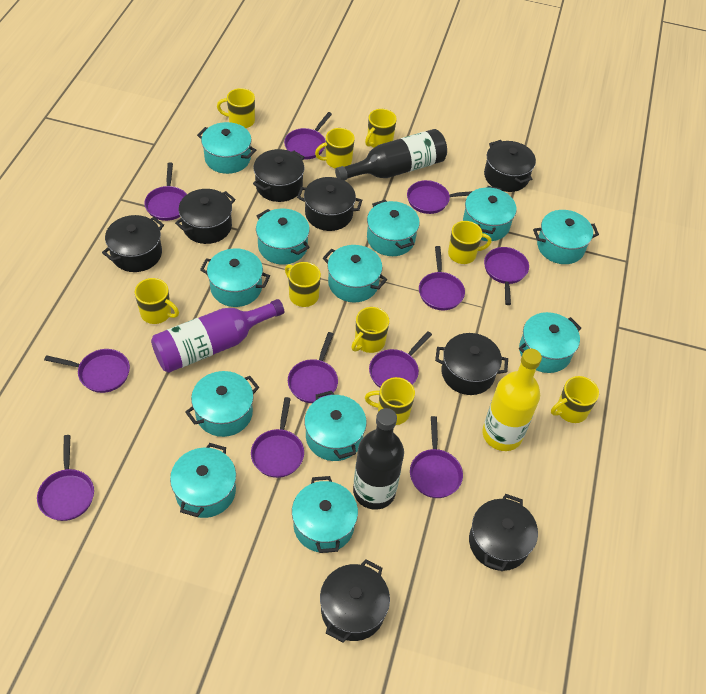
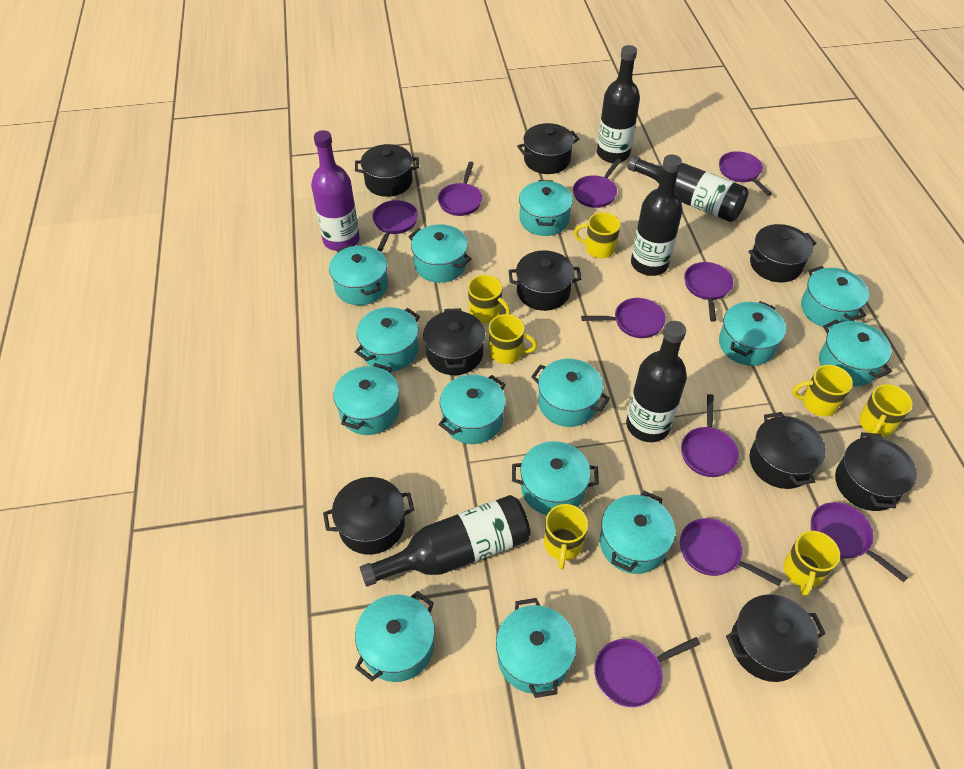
black bottle: 2 -> 5
black pot: 8 -> 9
purple pan: 11 -> 10
turquoise pot: 12 -> 14
yellow bottle: 1 -> 0
yellow mug: 9 -> 7

